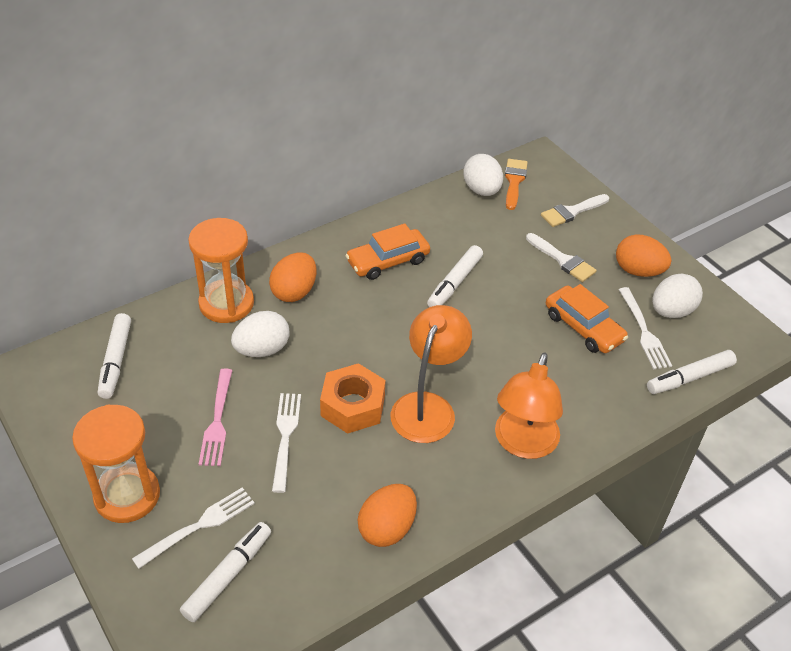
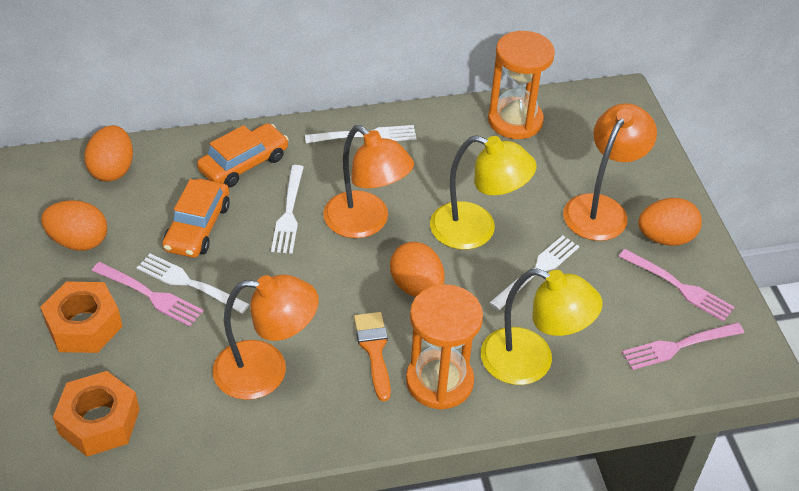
orange egg: 3 -> 4
orange lamp: 2 -> 3
orange nut: 1 -> 2
pink fork: 1 -> 3
white brush: 2 -> 0
white egg: 3 -> 0
white fork: 3 -> 4
white marker: 4 -> 0
yellow lamp: 0 -> 2

